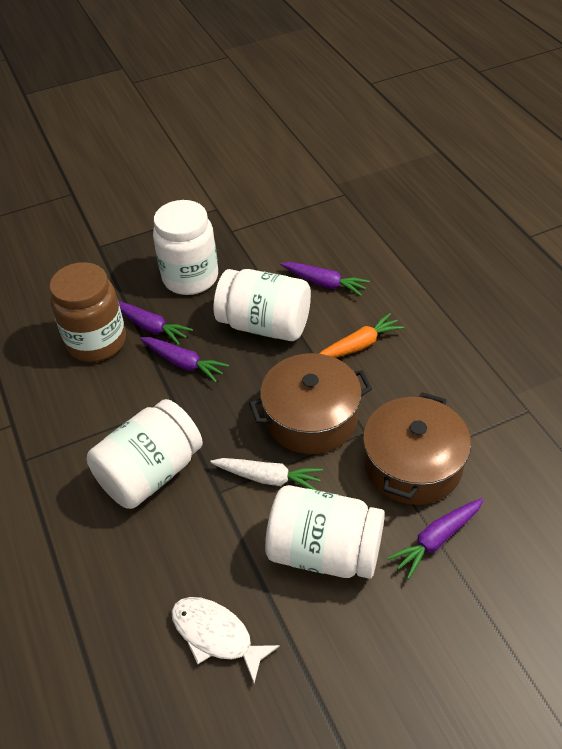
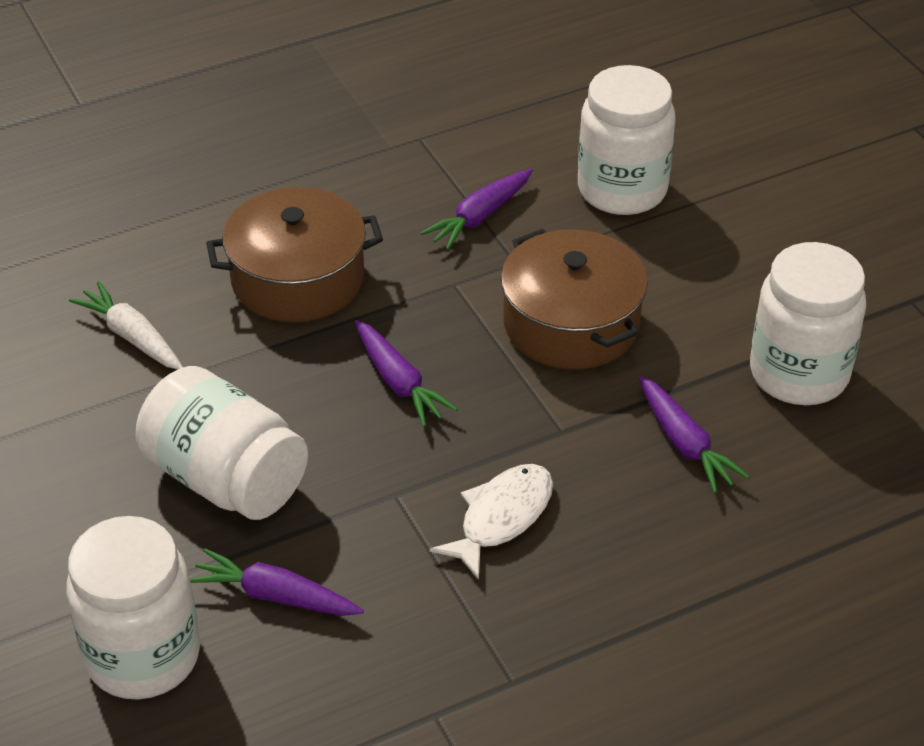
brown jar: 1 -> 0
orange carrot: 1 -> 0

